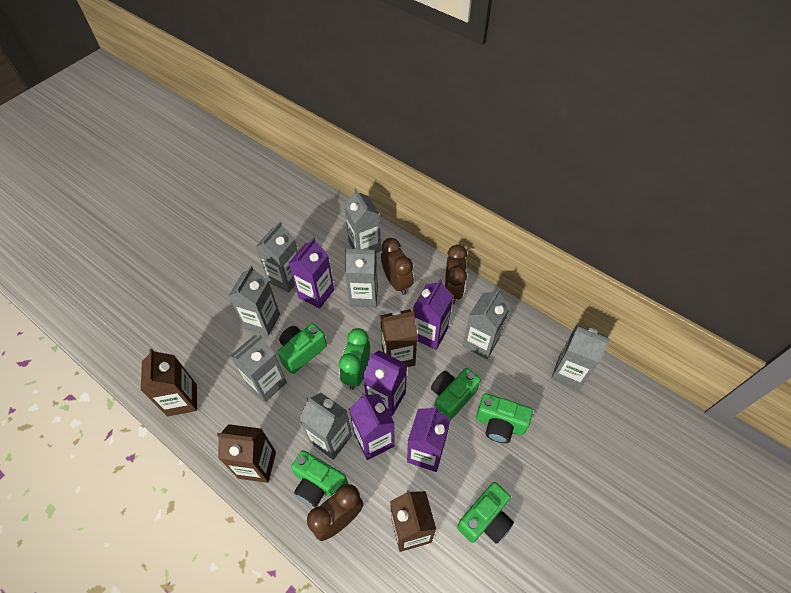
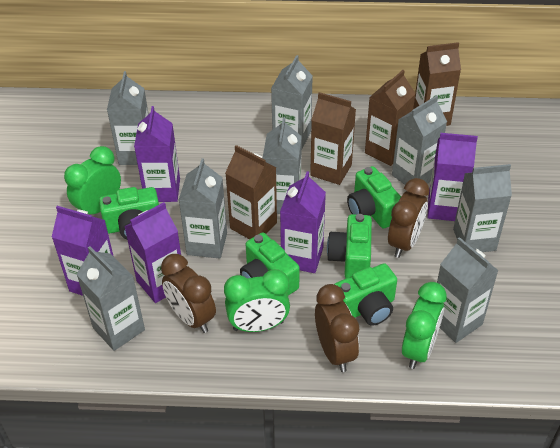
green clock: 1 -> 3

